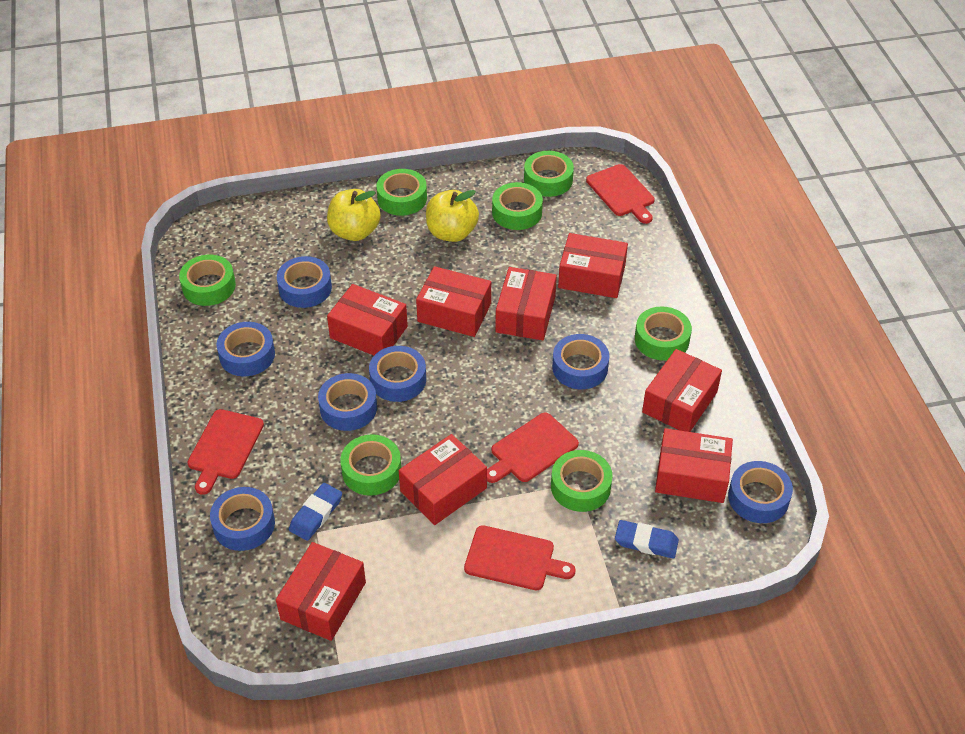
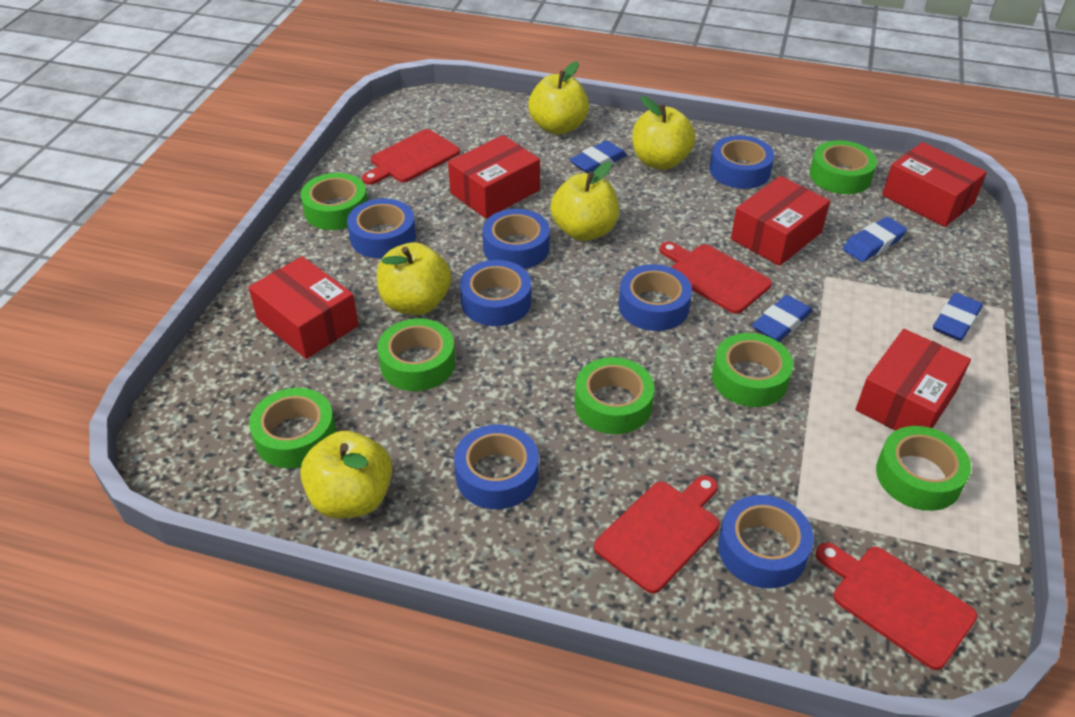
blue eraser: 2 -> 4
red box: 8 -> 5
yellow apple: 2 -> 5

